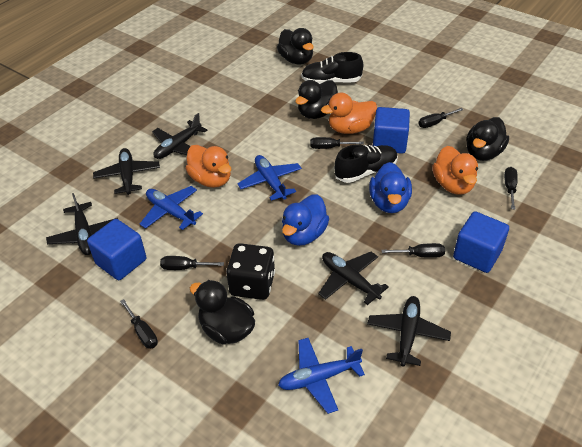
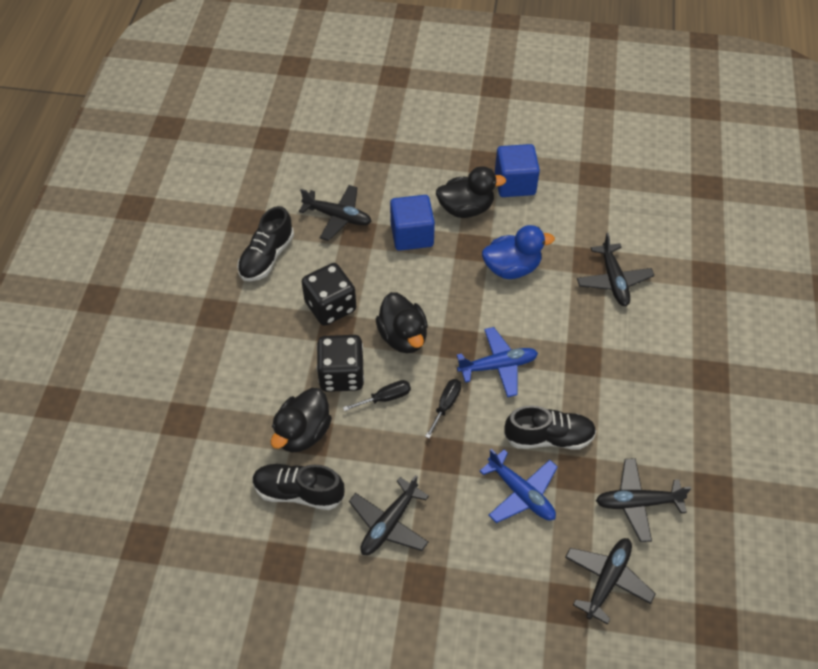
black dice: 1 -> 2
black duck: 4 -> 3
black screwdriver: 6 -> 2
black shoe: 2 -> 3
blue cube: 3 -> 2
blue duck: 2 -> 1
blue plane: 3 -> 2
orange duck: 3 -> 0

